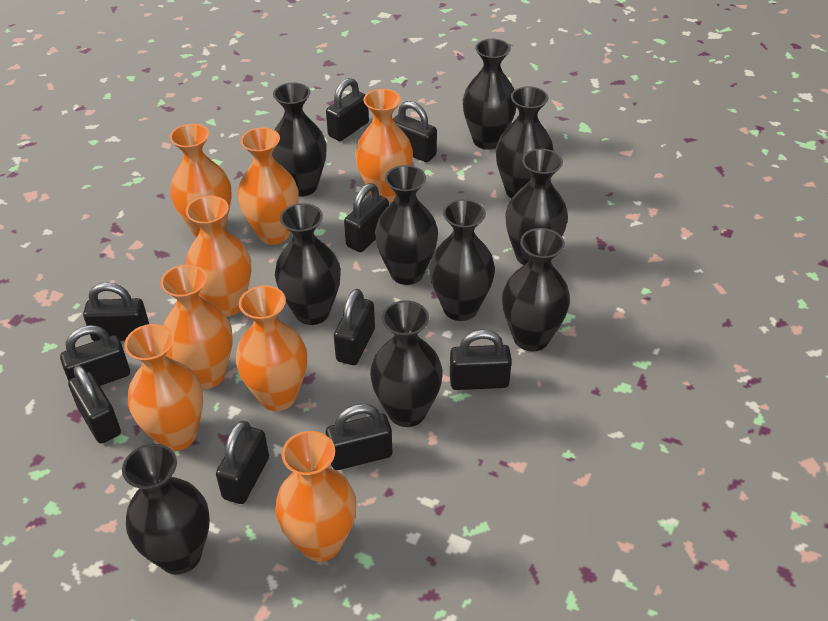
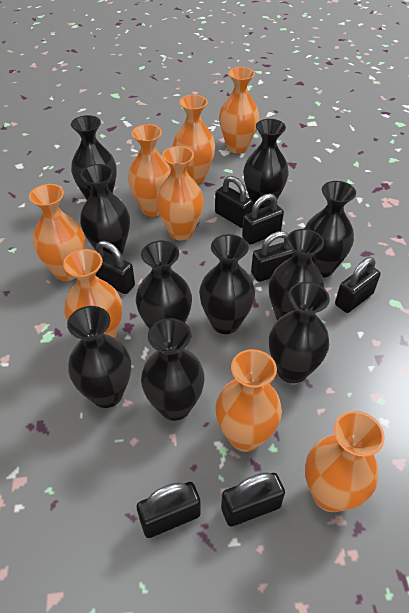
black padlock: 10 -> 7

